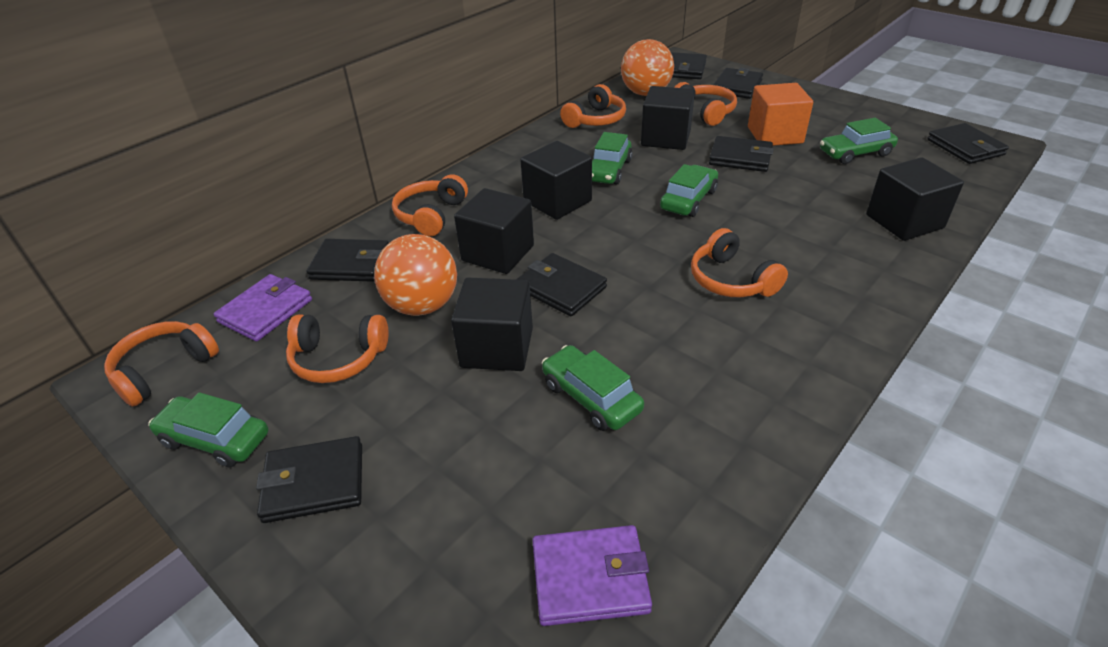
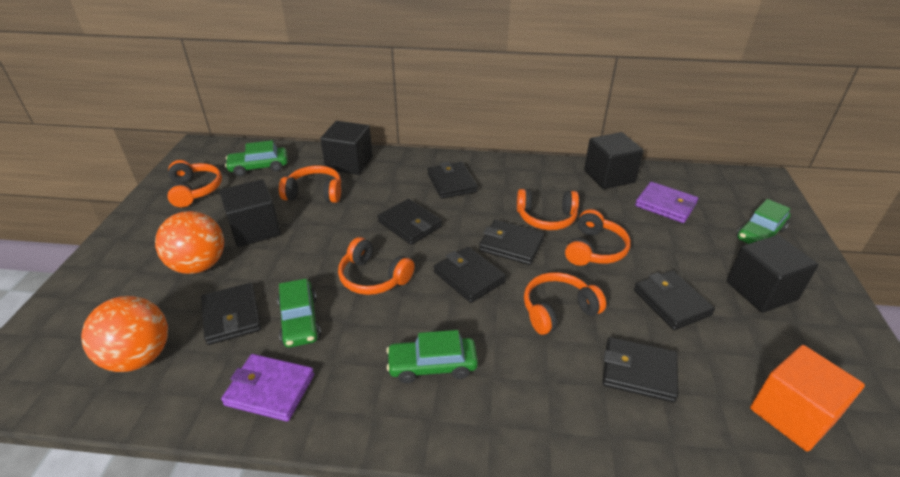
black cube: 5 -> 4
green car: 5 -> 4

